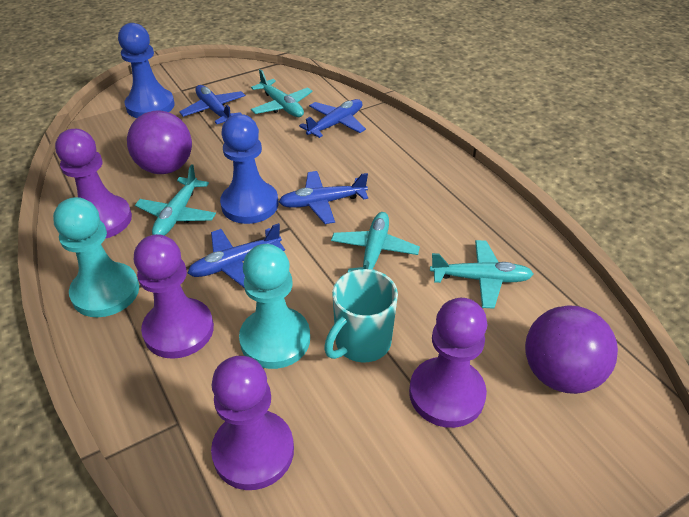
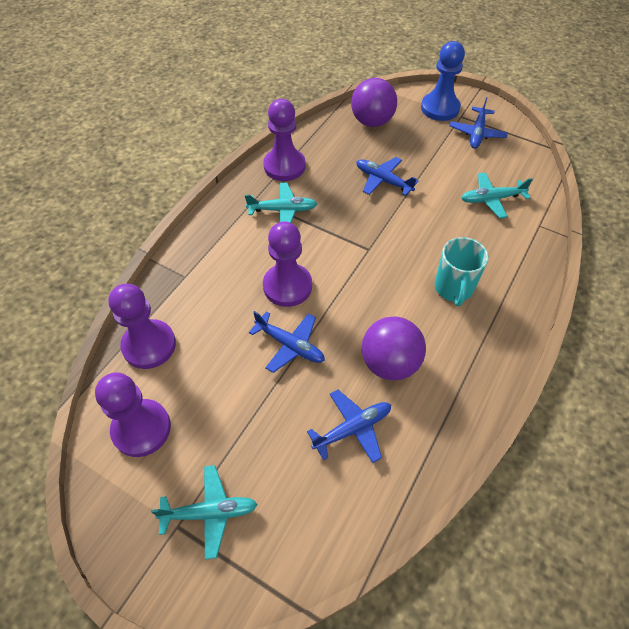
blue pawn: 2 -> 1
turquoise pawn: 2 -> 0
turquoise plane: 4 -> 3

